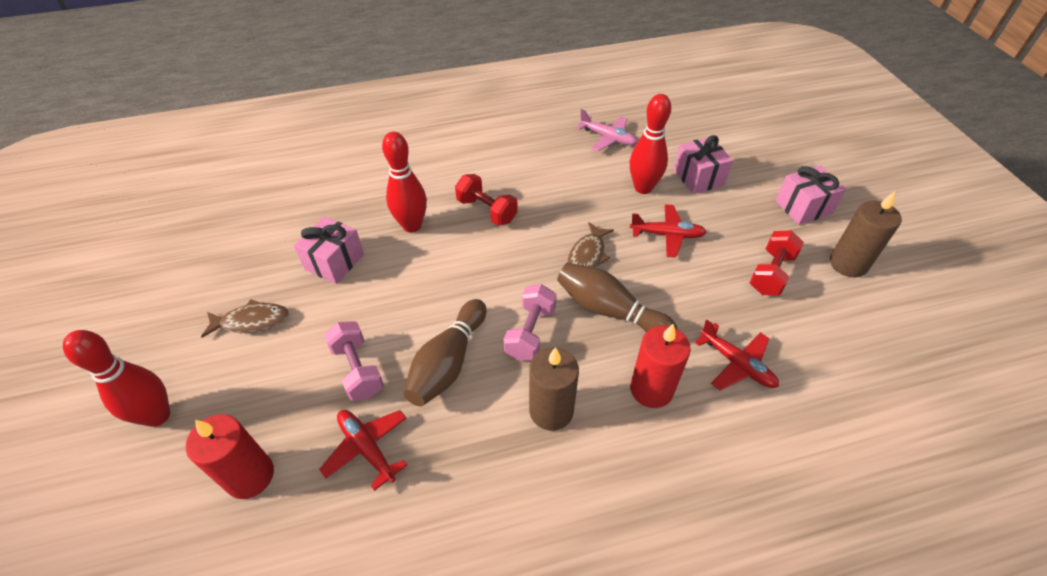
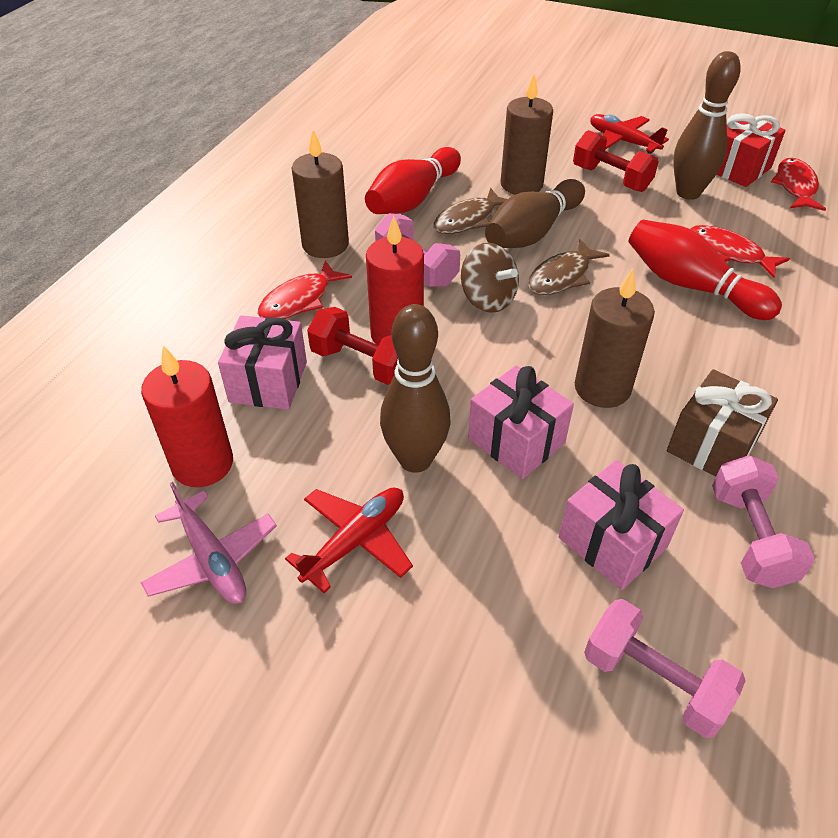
brown bowling pin: 2 -> 3
brown candle: 2 -> 3
brown gift: 0 -> 1
brown spinning top: 0 -> 1
pink dumbbell: 2 -> 3
red bowling pin: 3 -> 2
red fish: 0 -> 3
red gift: 0 -> 1
red plane: 3 -> 2

